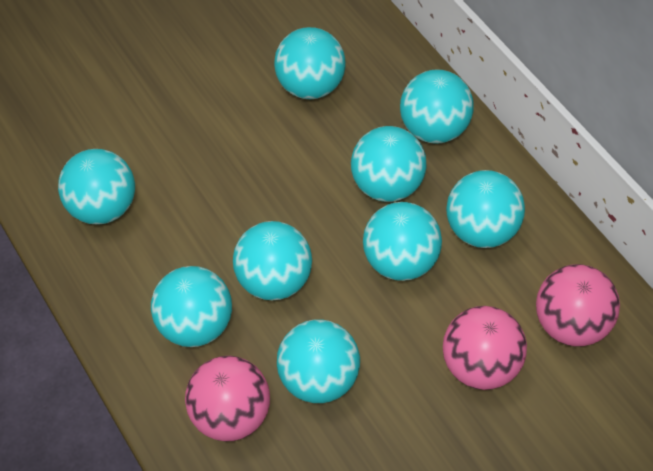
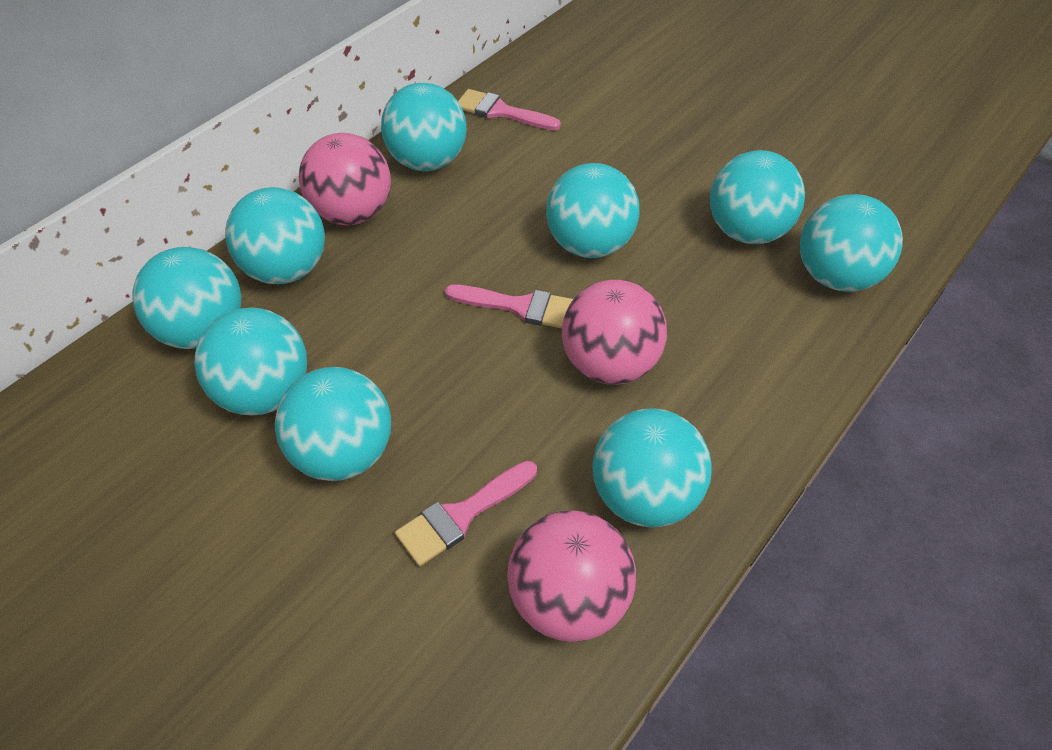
pink brush: 0 -> 3

